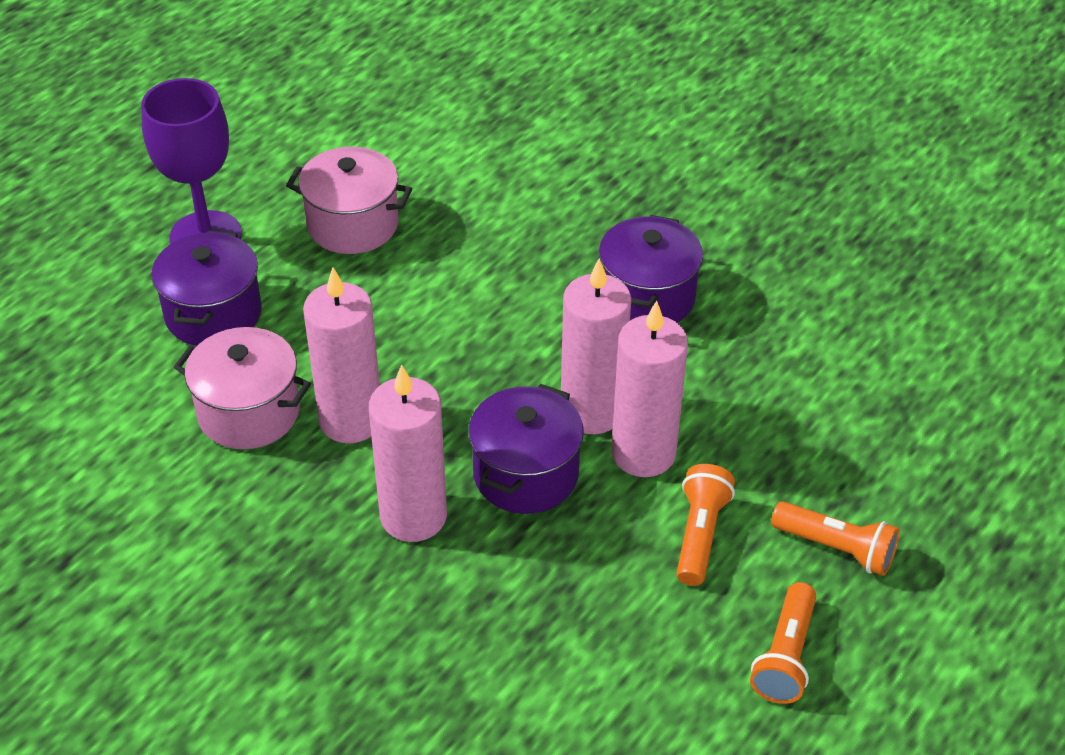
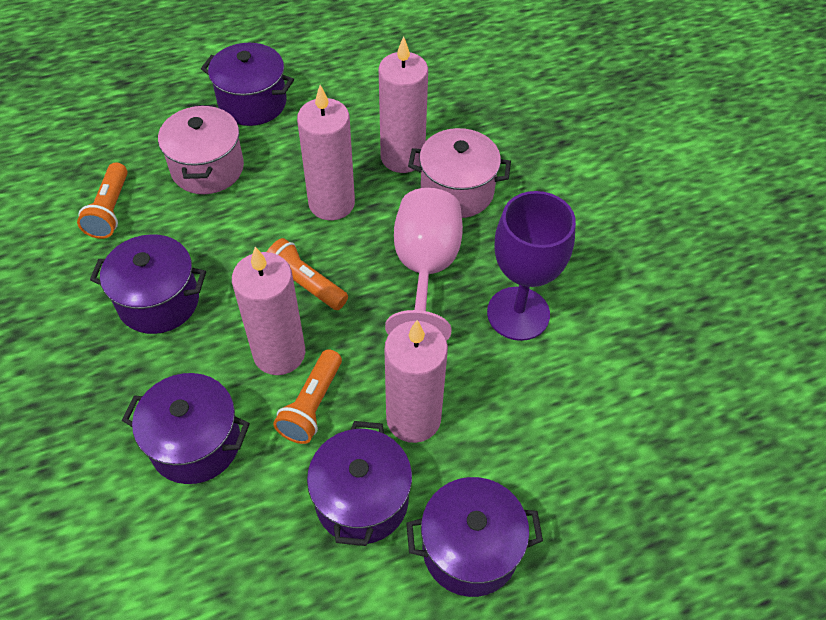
pink goblet: 0 -> 1
purple pot: 3 -> 5

